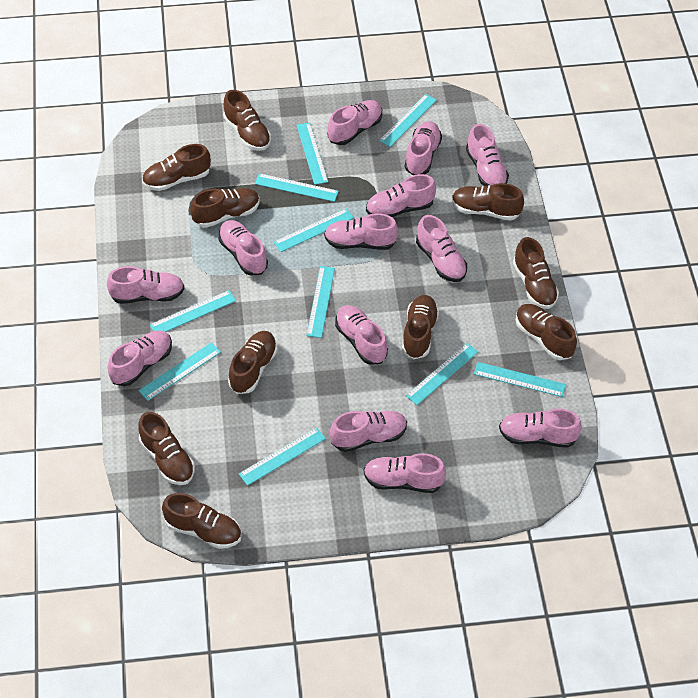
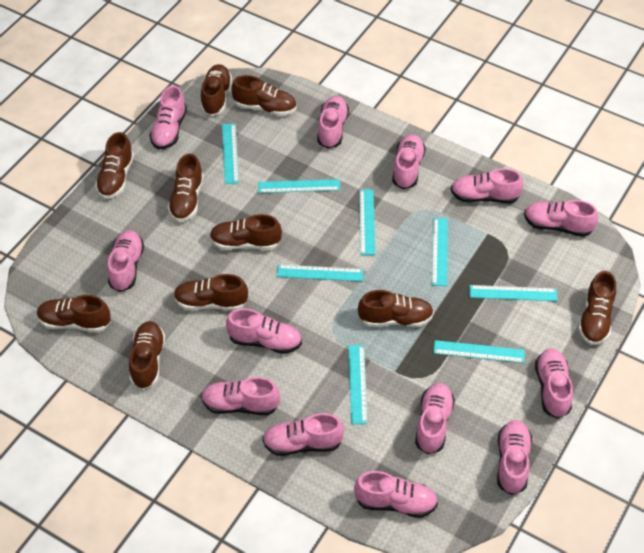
turquoise ruler: 10 -> 8

